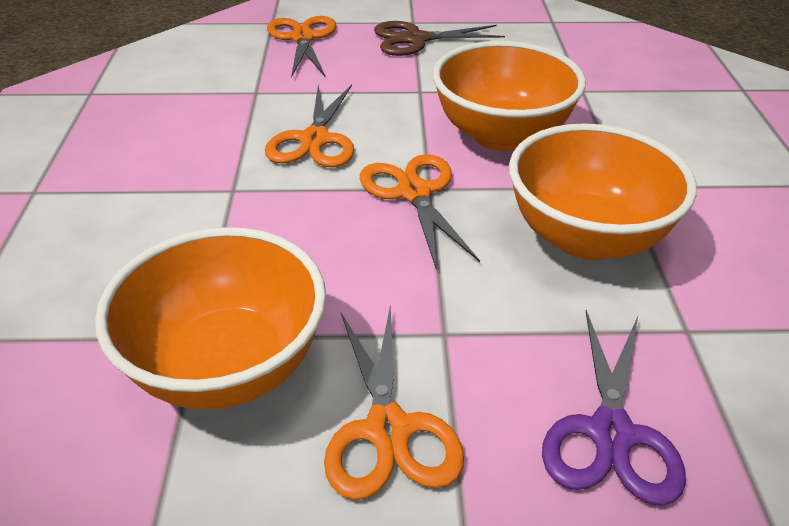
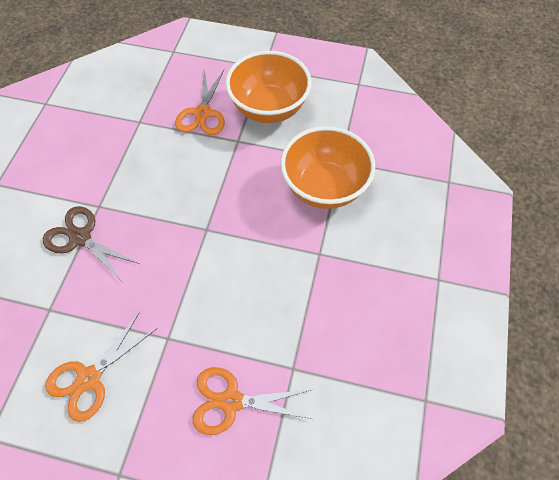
orange bowl: 3 -> 2
orange scissors: 4 -> 3
purple scissors: 1 -> 0

